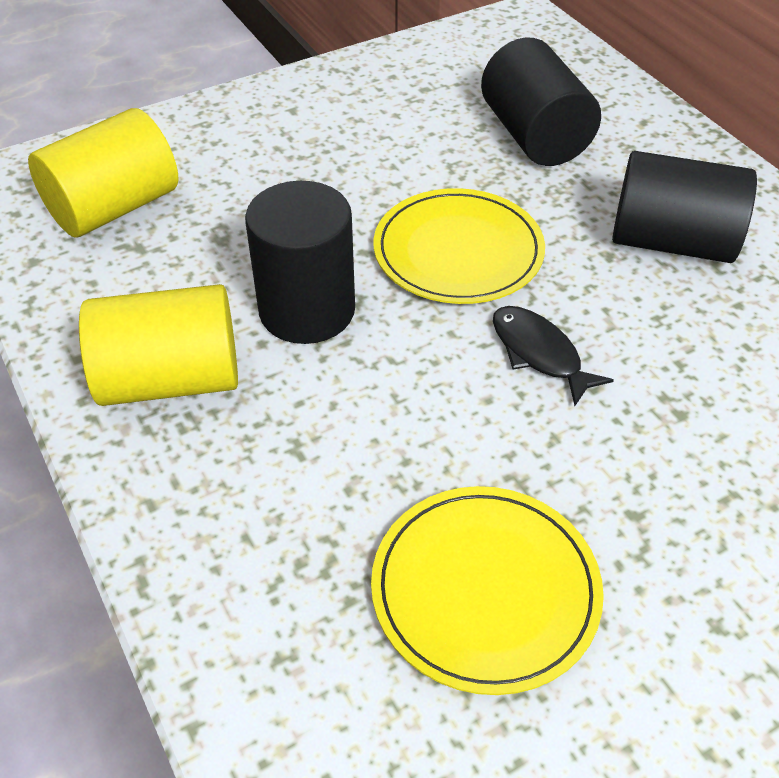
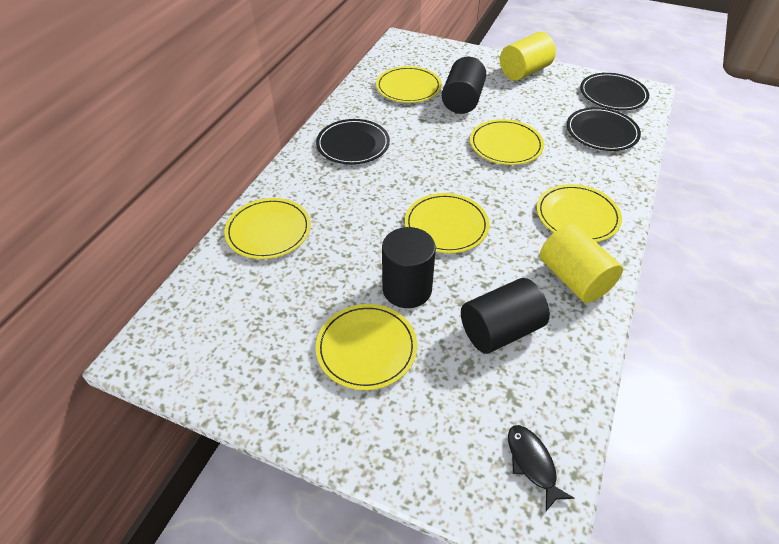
black plate: 0 -> 3
yellow plate: 2 -> 6

